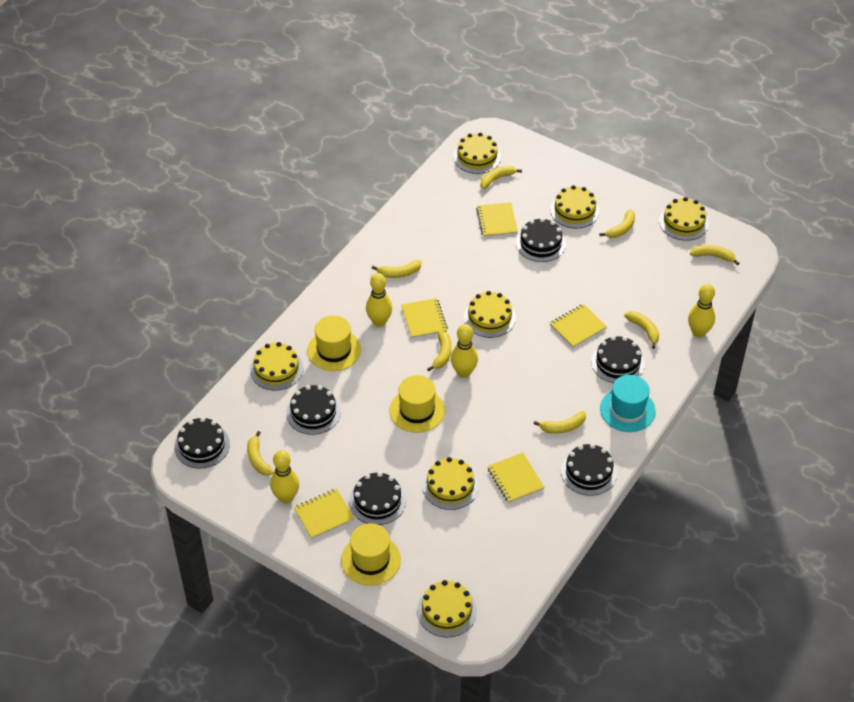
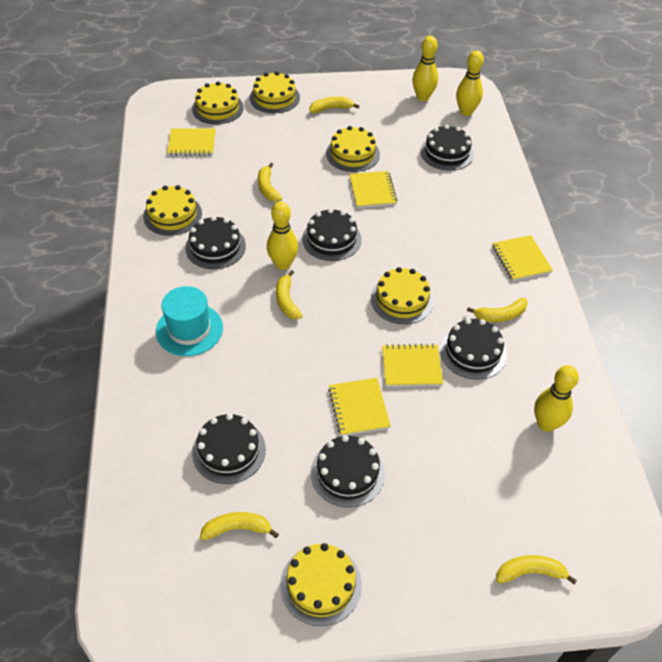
yellow banana: 8 -> 6
yellow cake: 7 -> 6
yellow hat: 3 -> 0

